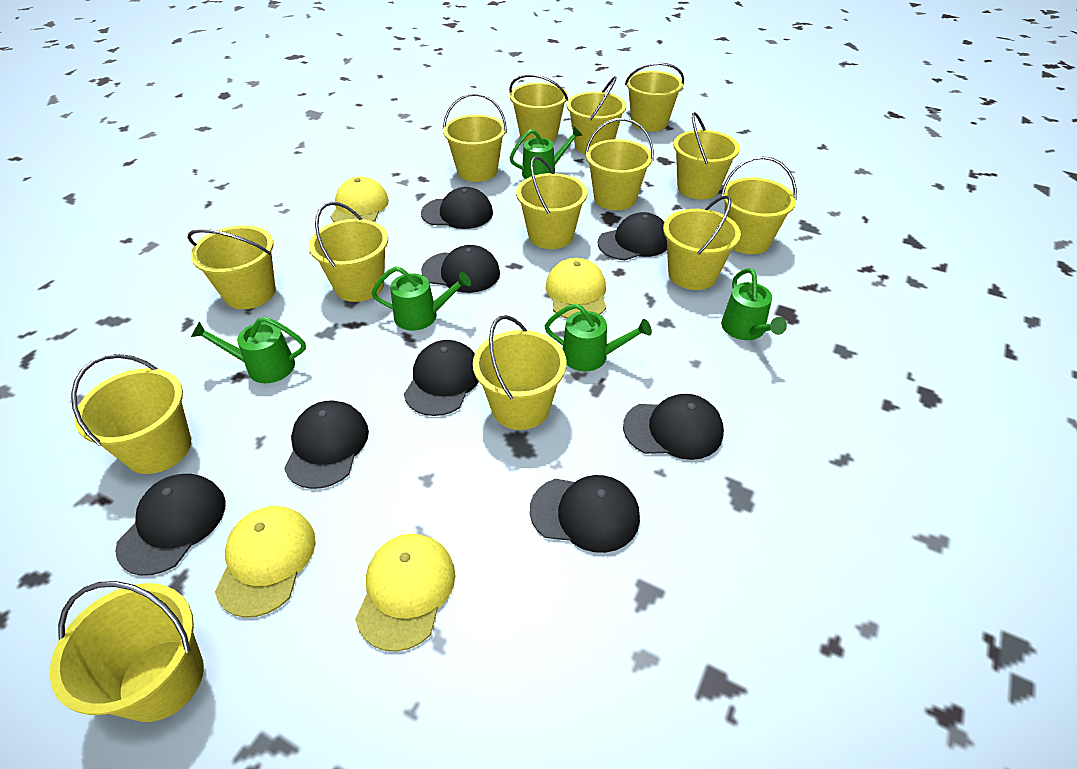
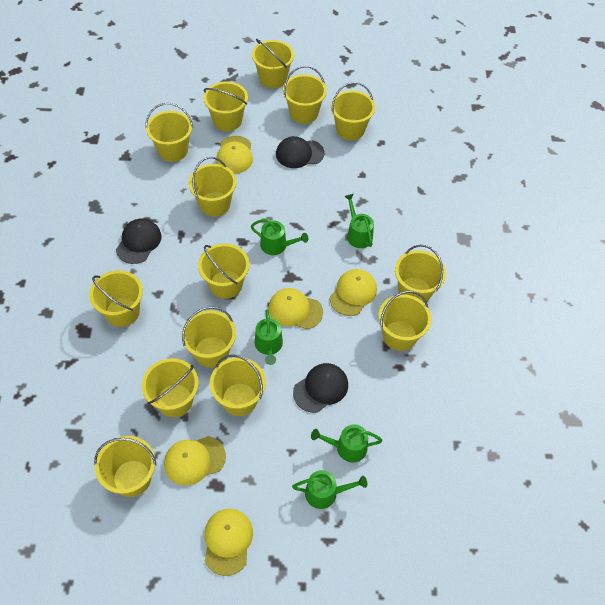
black cap: 8 -> 3
yellow cap: 4 -> 5

